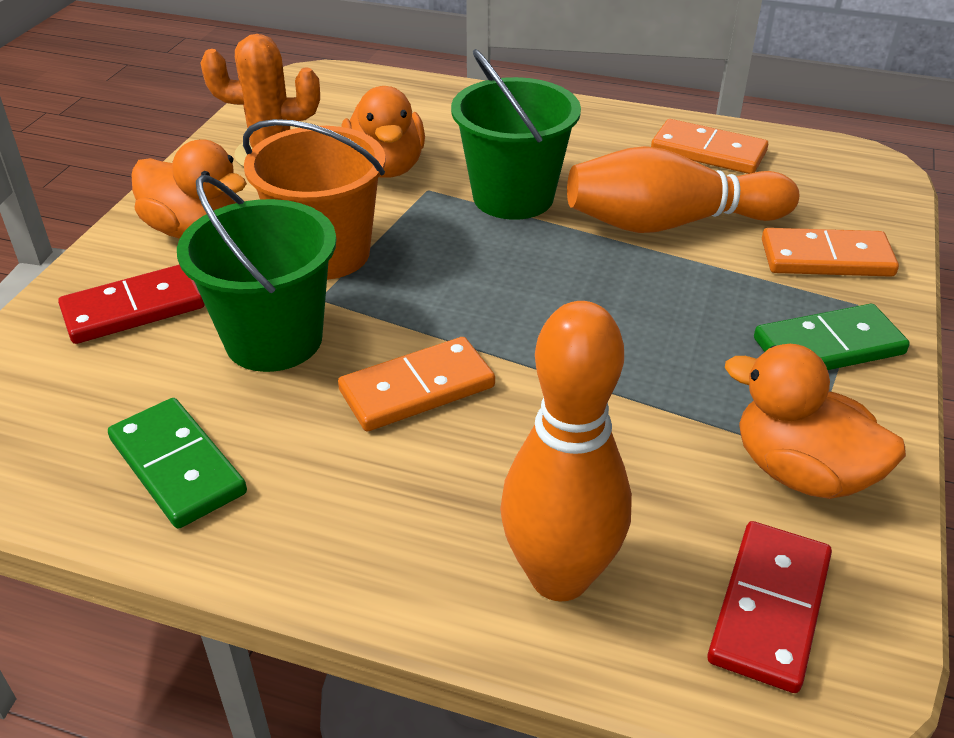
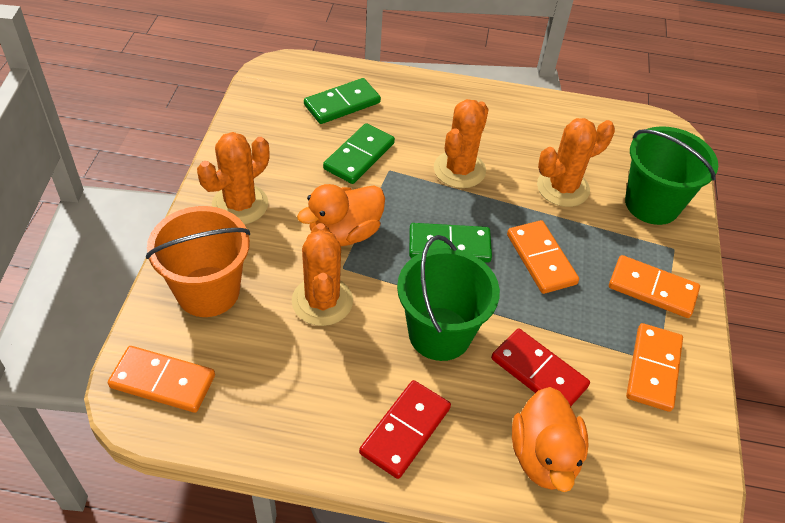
green domino: 2 -> 3
orange bowling pin: 2 -> 0
orange cactus: 1 -> 4
orange domino: 3 -> 4
orange duck: 3 -> 2

